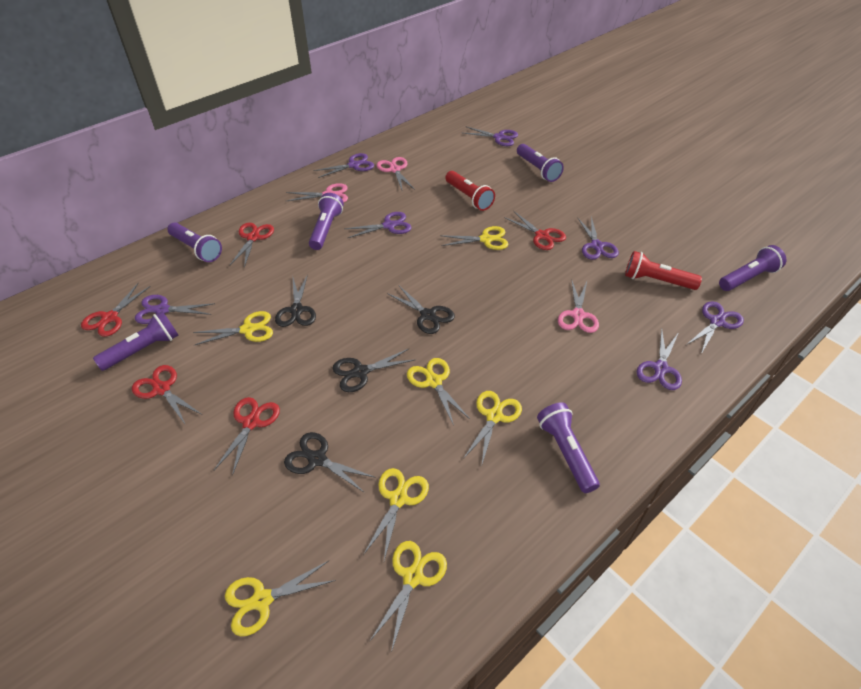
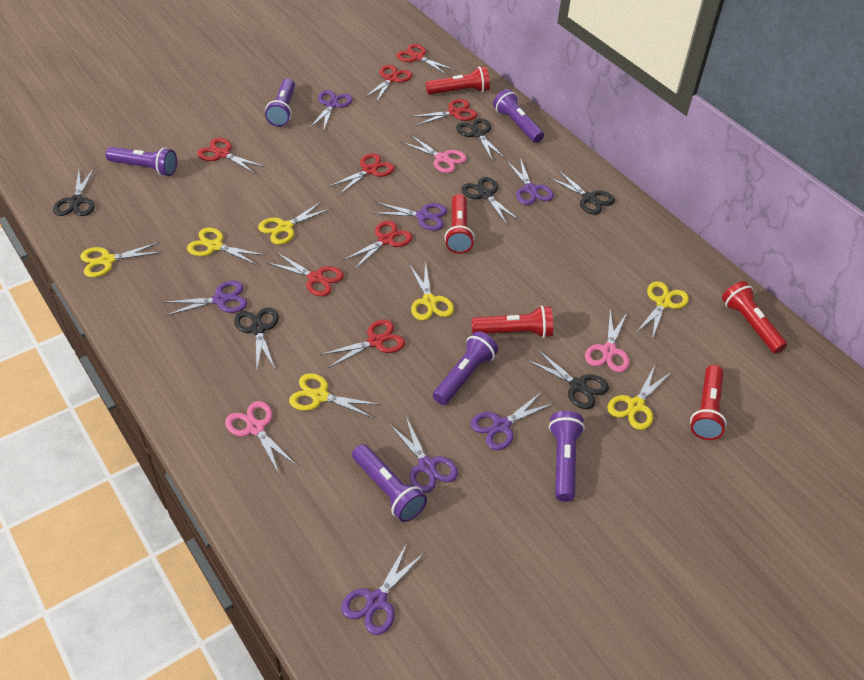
black scissors: 4 -> 6
red flashlight: 2 -> 5
red scissors: 5 -> 8

